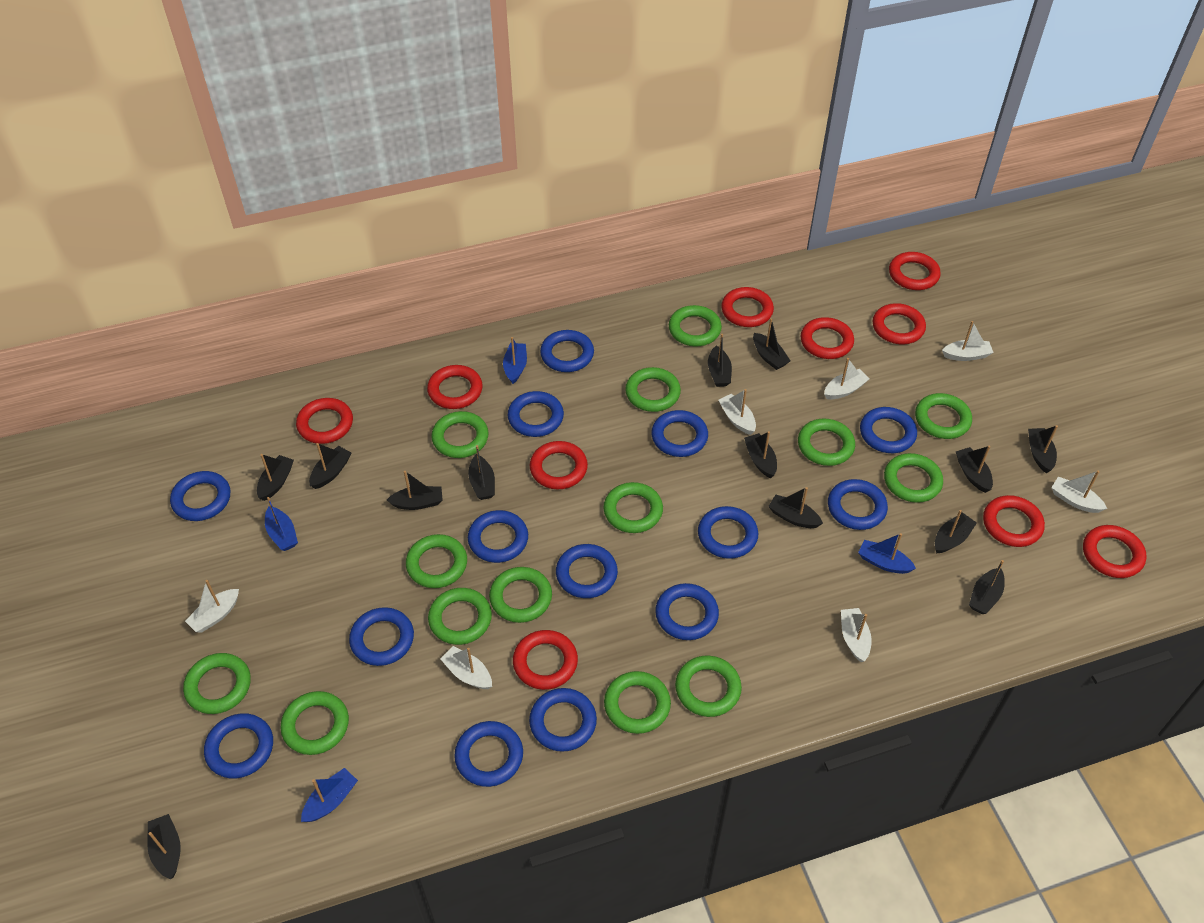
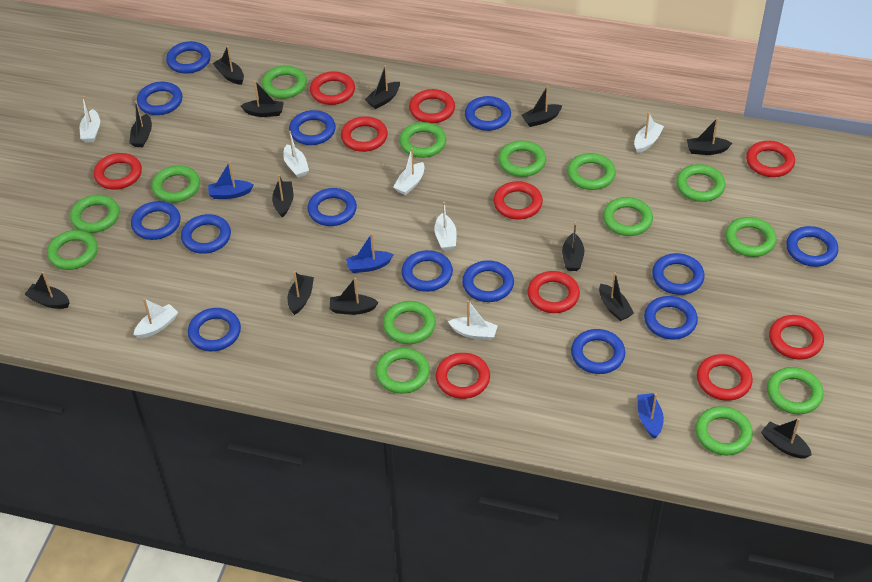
blue boat: 4 -> 3

